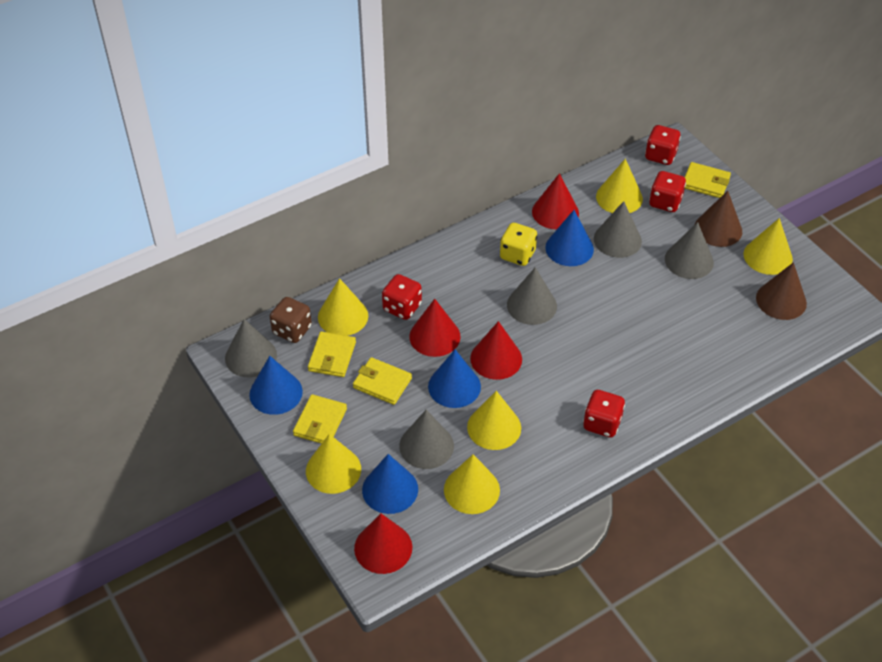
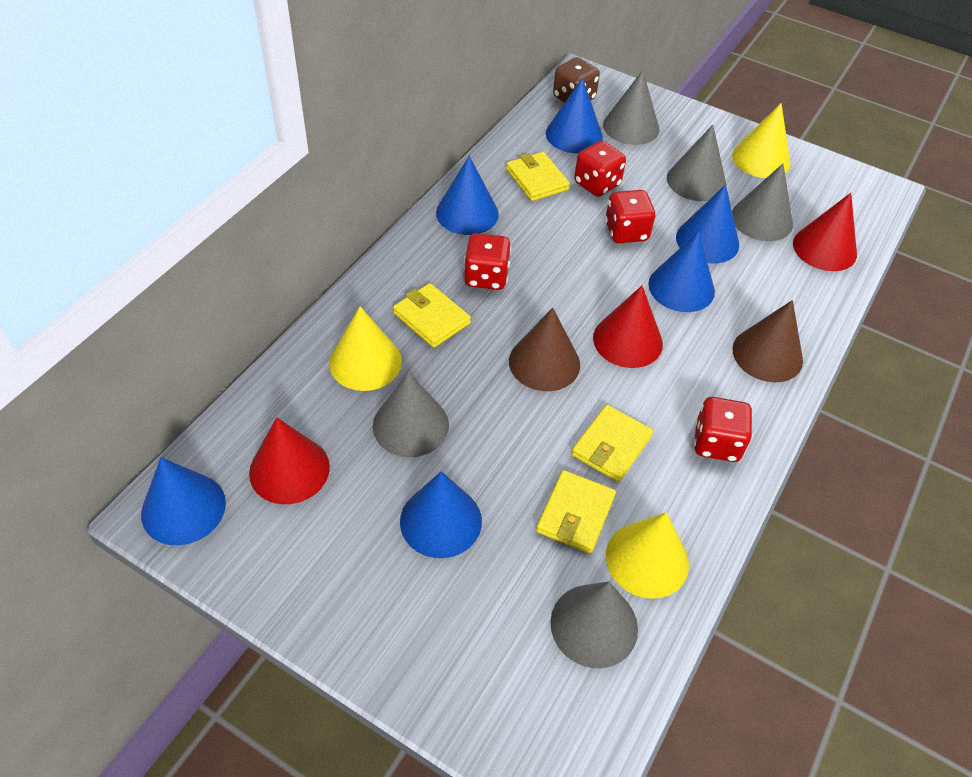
blue cone: 4 -> 6
red cone: 4 -> 3
yellow cone: 6 -> 3
yellow dice: 1 -> 0

